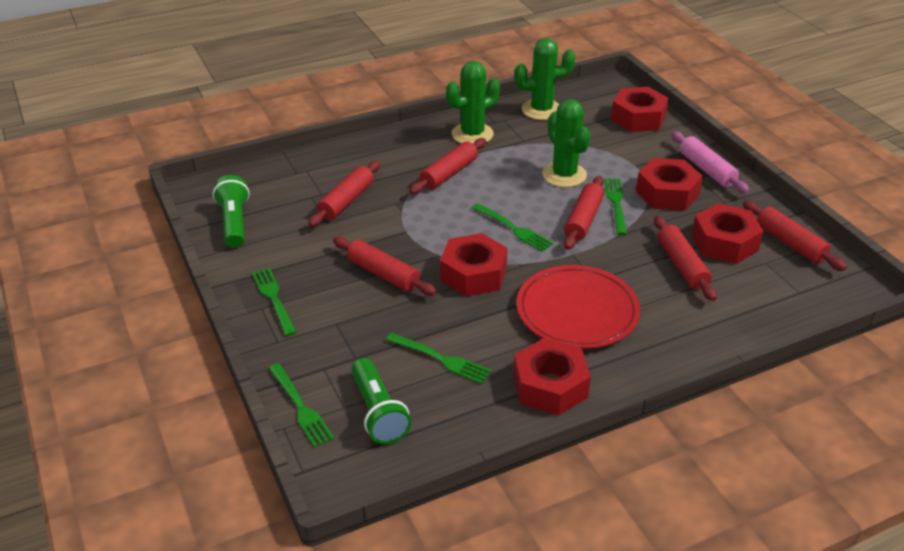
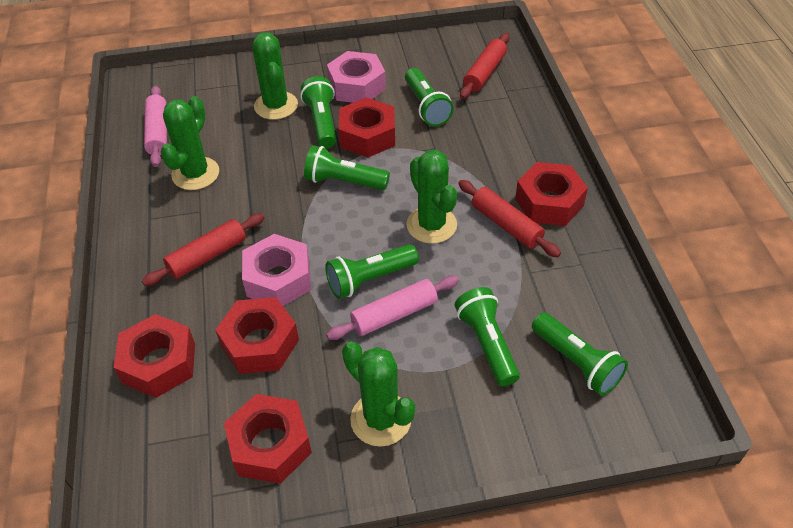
green cactus: 3 -> 4
green flashlight: 2 -> 6
green fork: 5 -> 0
pink nut: 0 -> 2
pink rolling pin: 1 -> 2
red plate: 1 -> 0
red rolling pin: 6 -> 3

